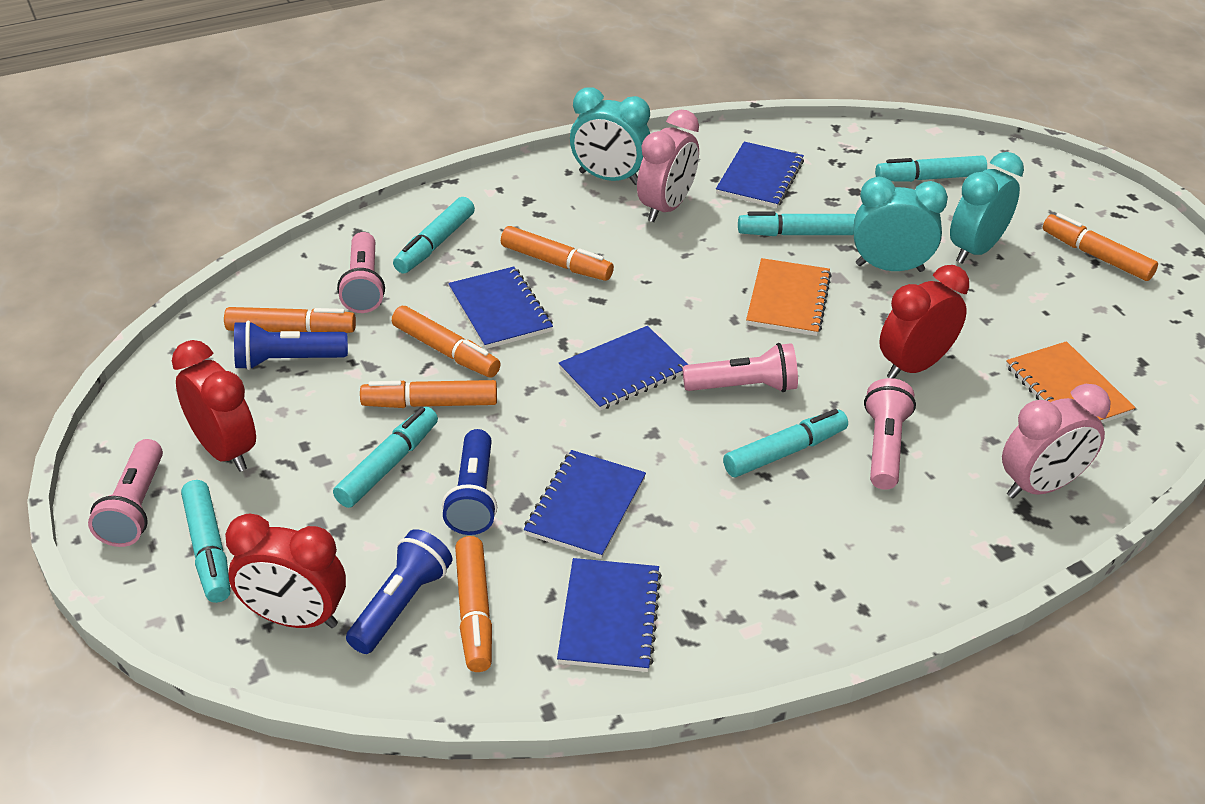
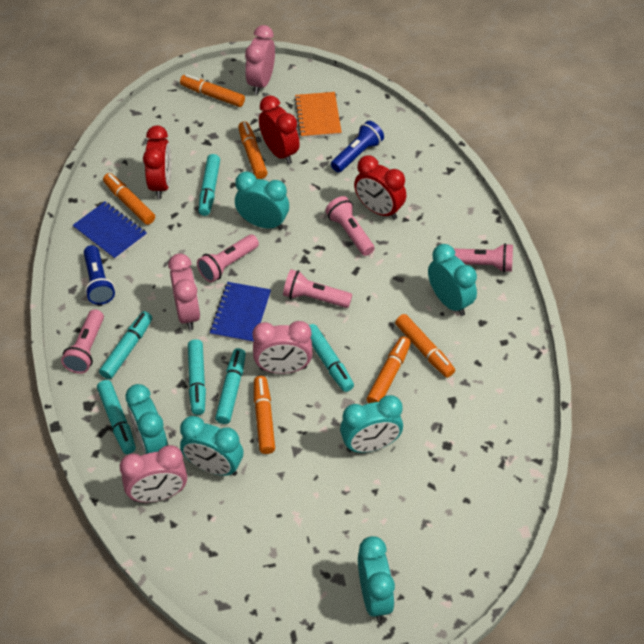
blue flashlight: 3 -> 2
blue notebook: 5 -> 2
orange notebook: 2 -> 1
pink clock: 2 -> 4
pink flashlight: 4 -> 5
turquoise clock: 3 -> 6

